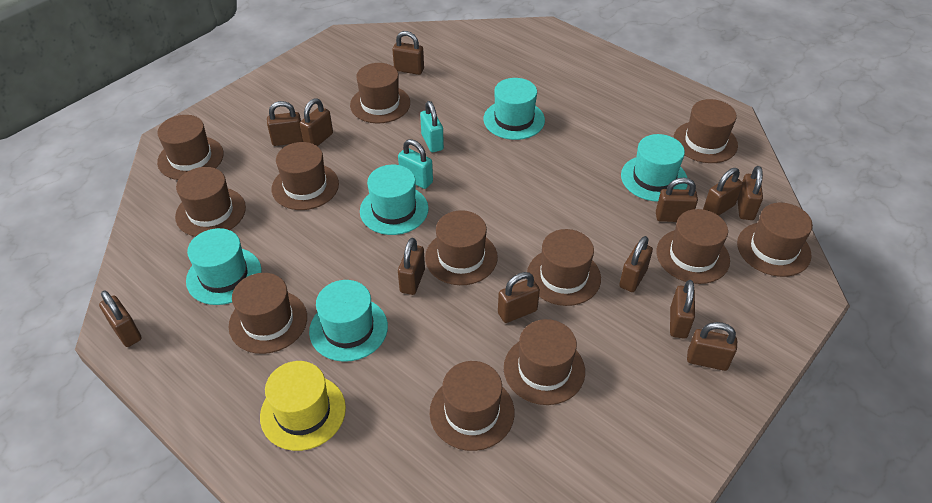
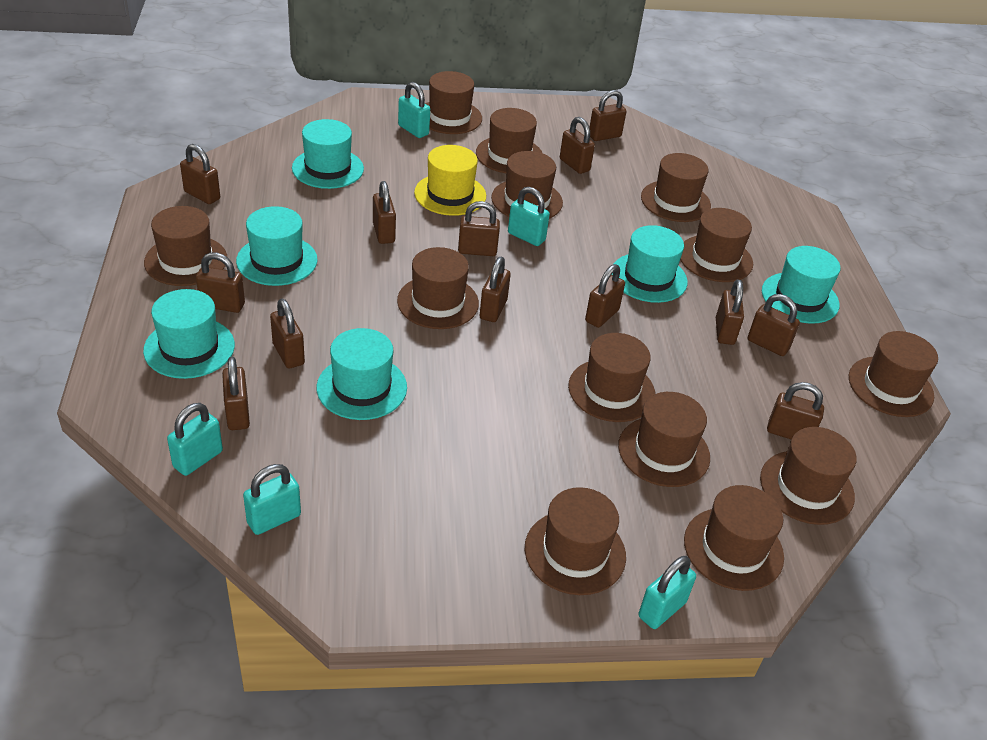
brown hat: 12 -> 13
brown padlock: 12 -> 13
turquoise hat: 5 -> 6
turquoise padlock: 2 -> 5

